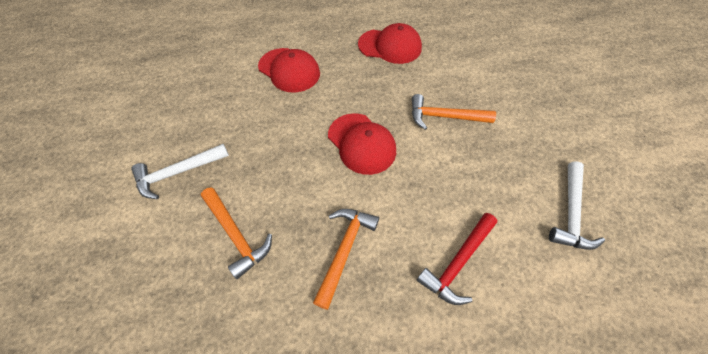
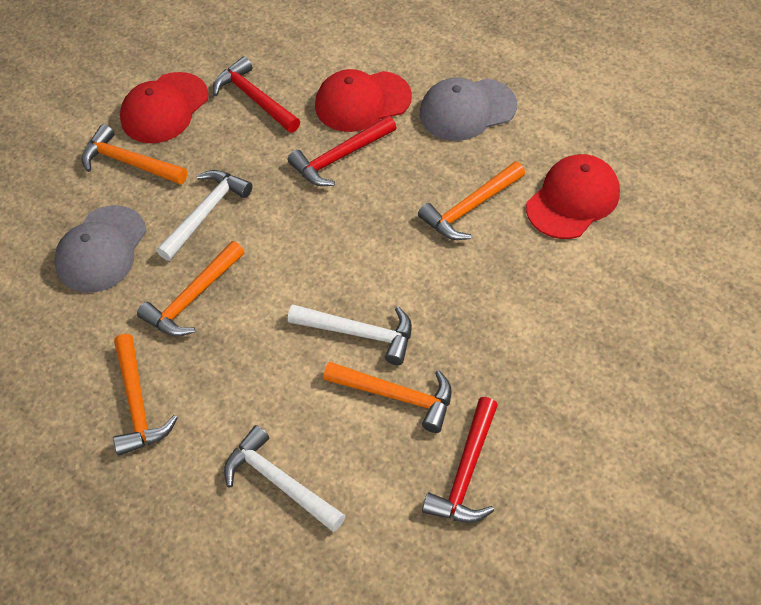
grey cap: 0 -> 2
orange hammer: 3 -> 5
red hammer: 1 -> 3
white hammer: 2 -> 3

